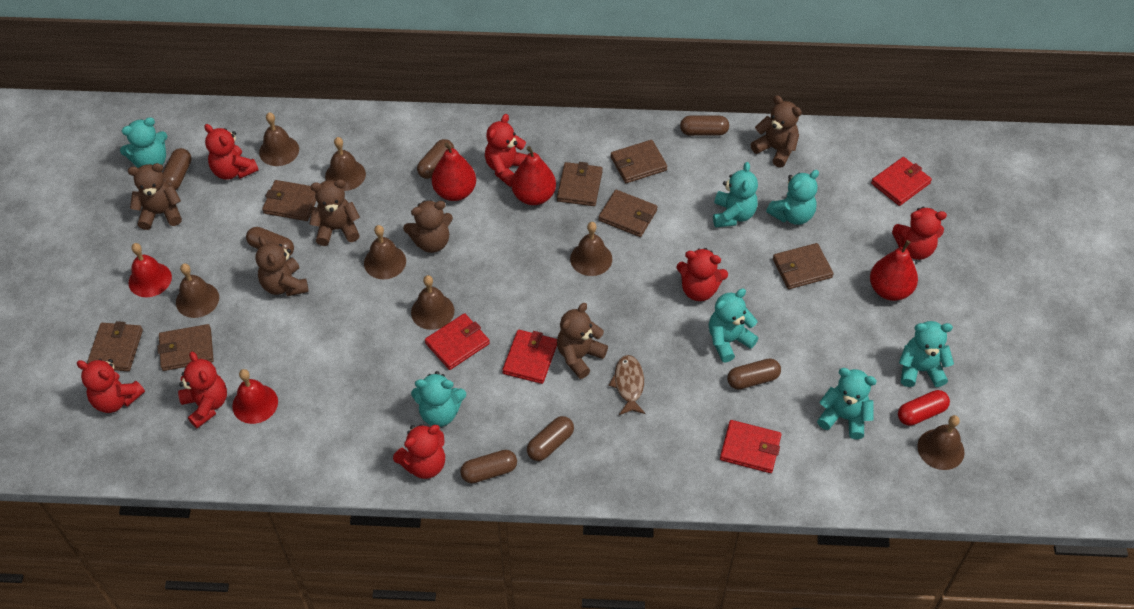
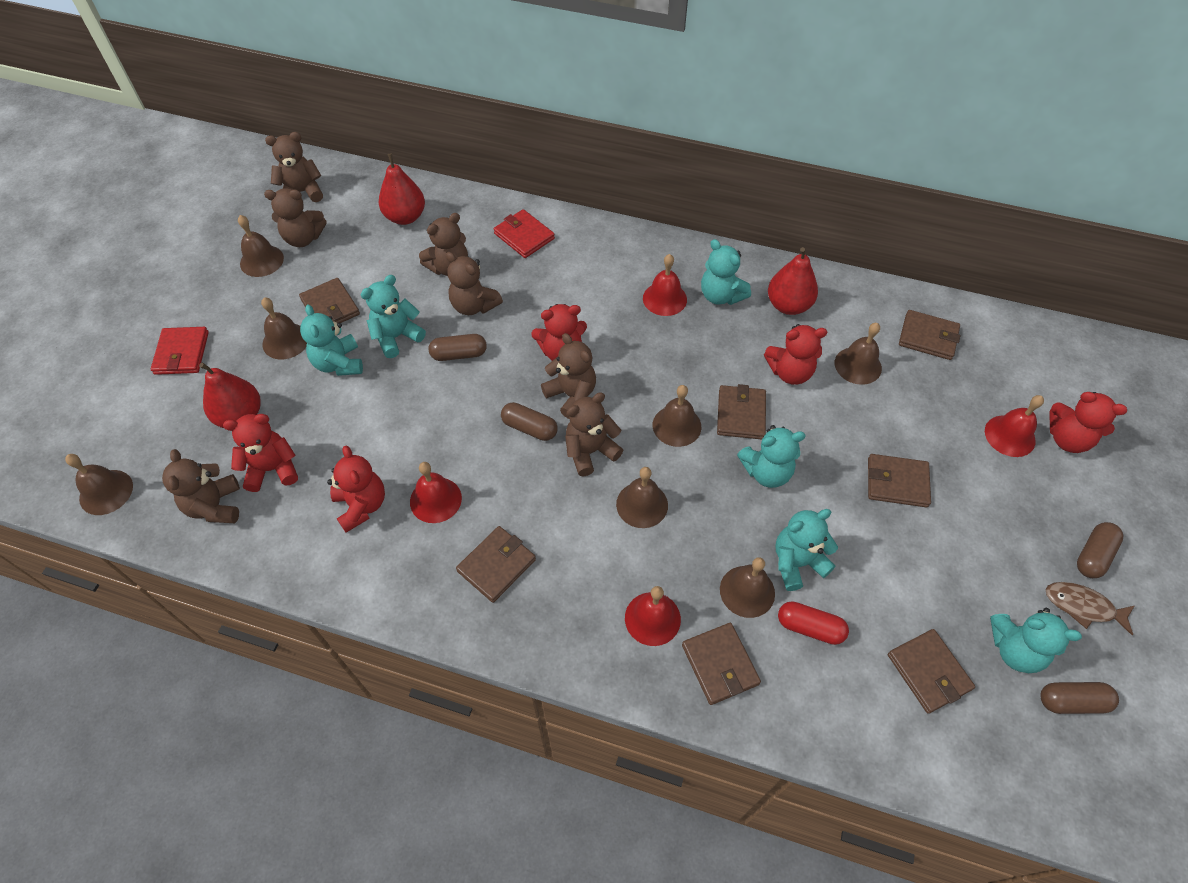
brown capsule: 7 -> 4
brown teddy bear: 6 -> 7
red bell: 2 -> 4
red teddy bear: 7 -> 5
red wallet: 4 -> 2
turquoise teddy bear: 7 -> 6

